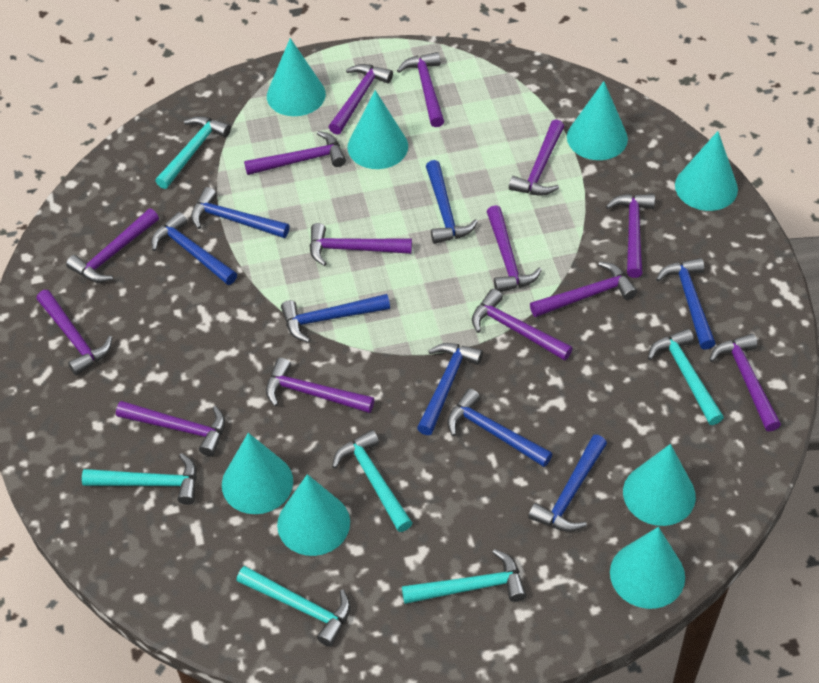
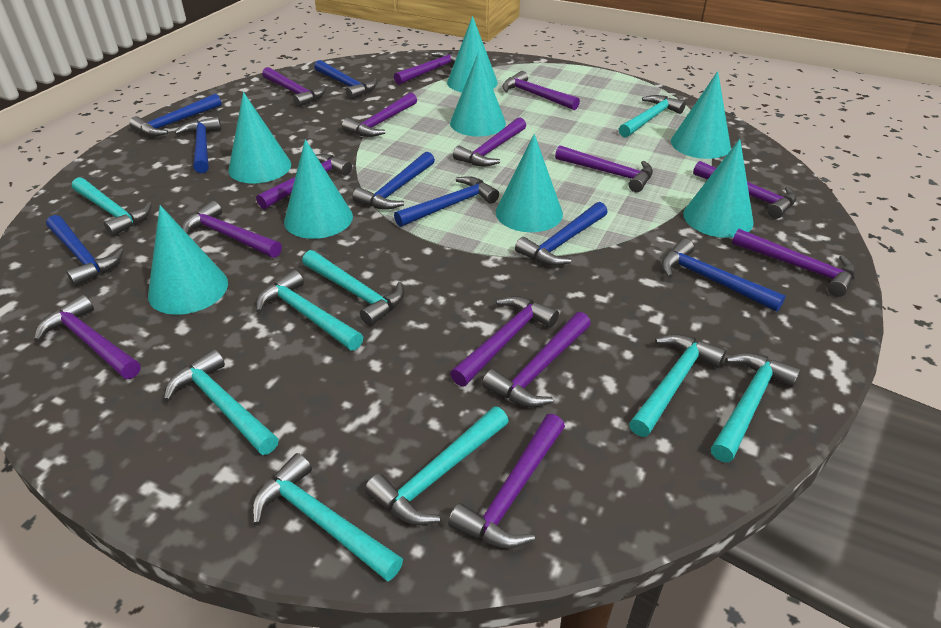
turquoise hammer: 6 -> 9

